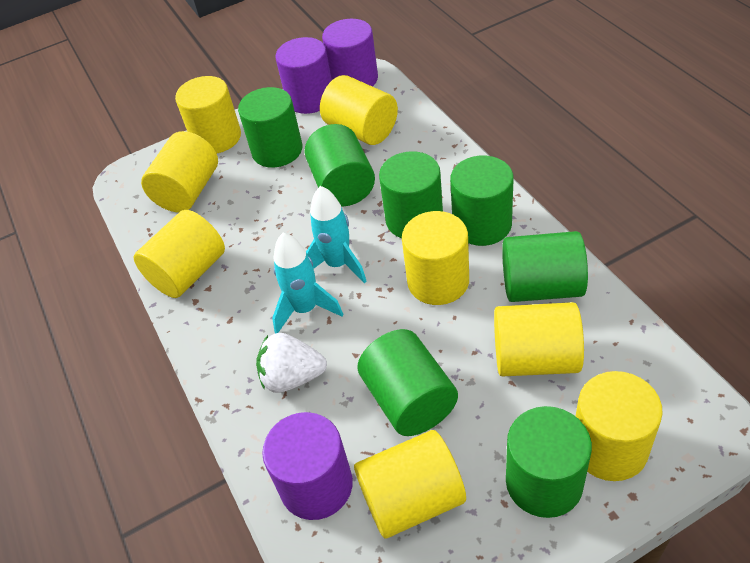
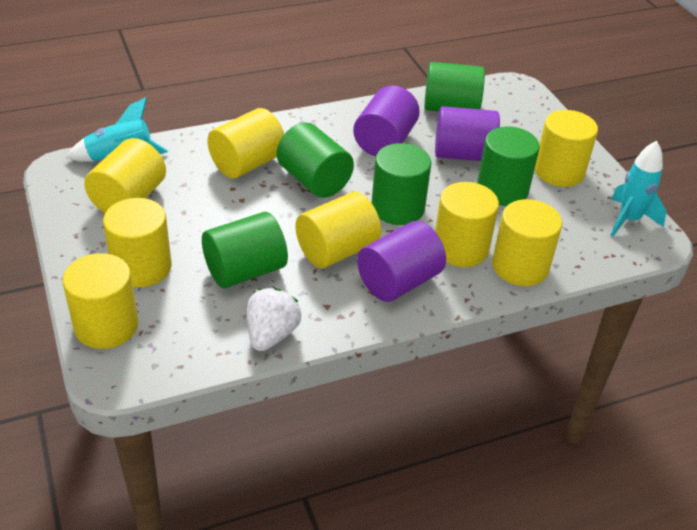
green cylinder: 7 -> 5

